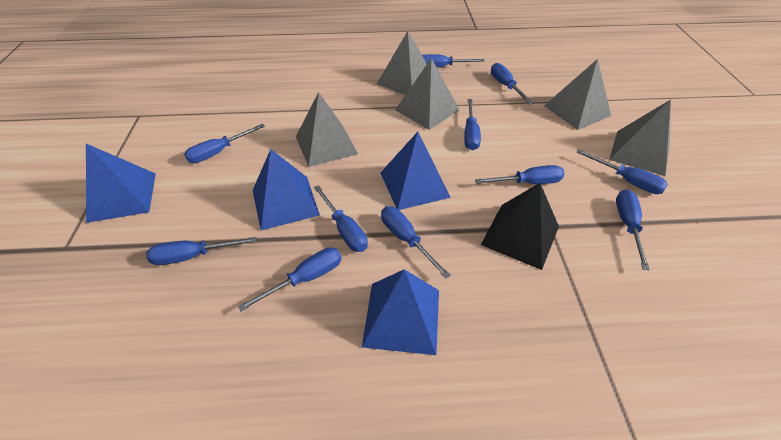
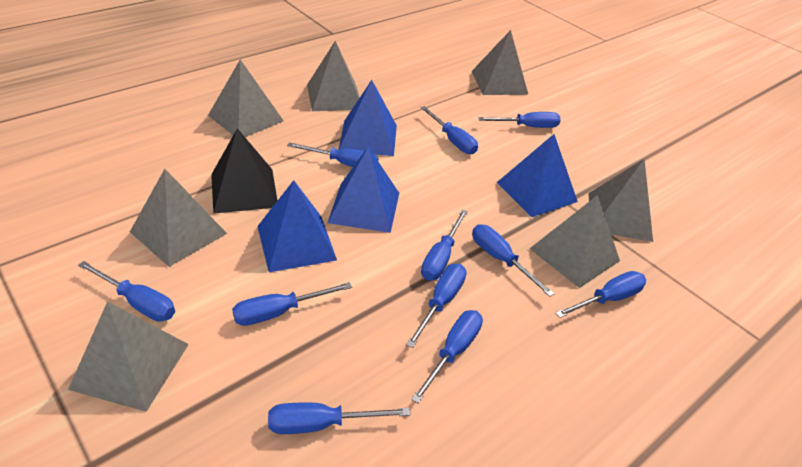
grey pyramid: 5 -> 7

